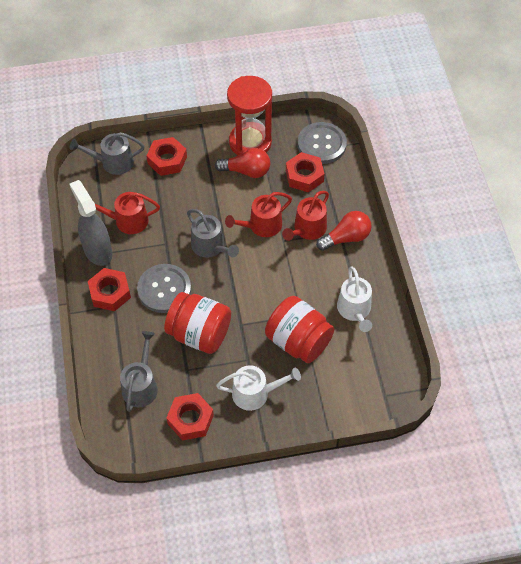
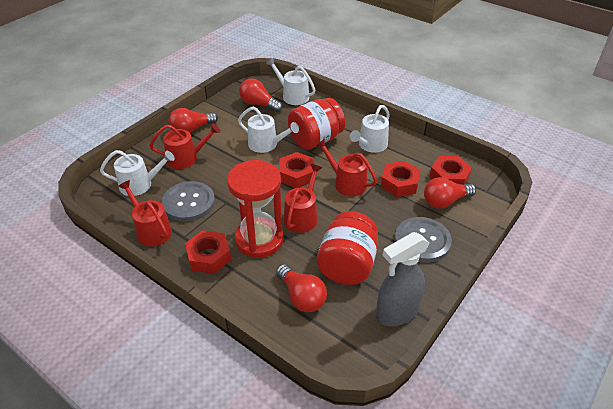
grey watering can: 3 -> 0
red light bulb: 2 -> 4
red watering can: 3 -> 4
white watering can: 2 -> 4

